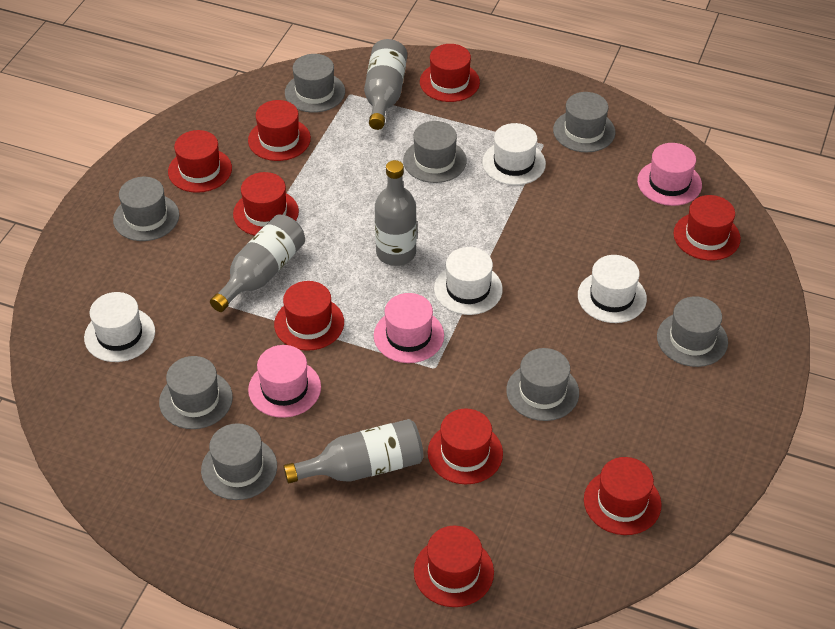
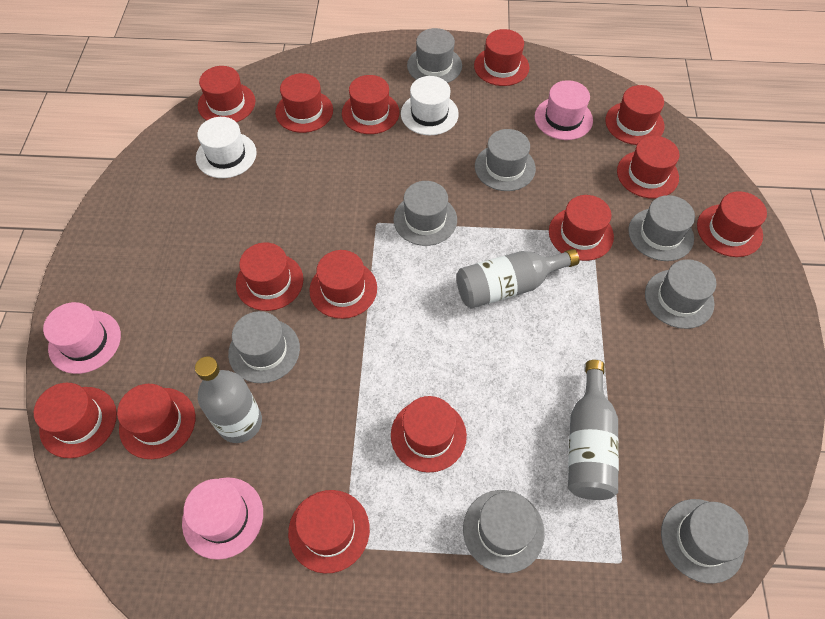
grey bottle: 4 -> 3
red hat: 9 -> 14
white hat: 4 -> 2

